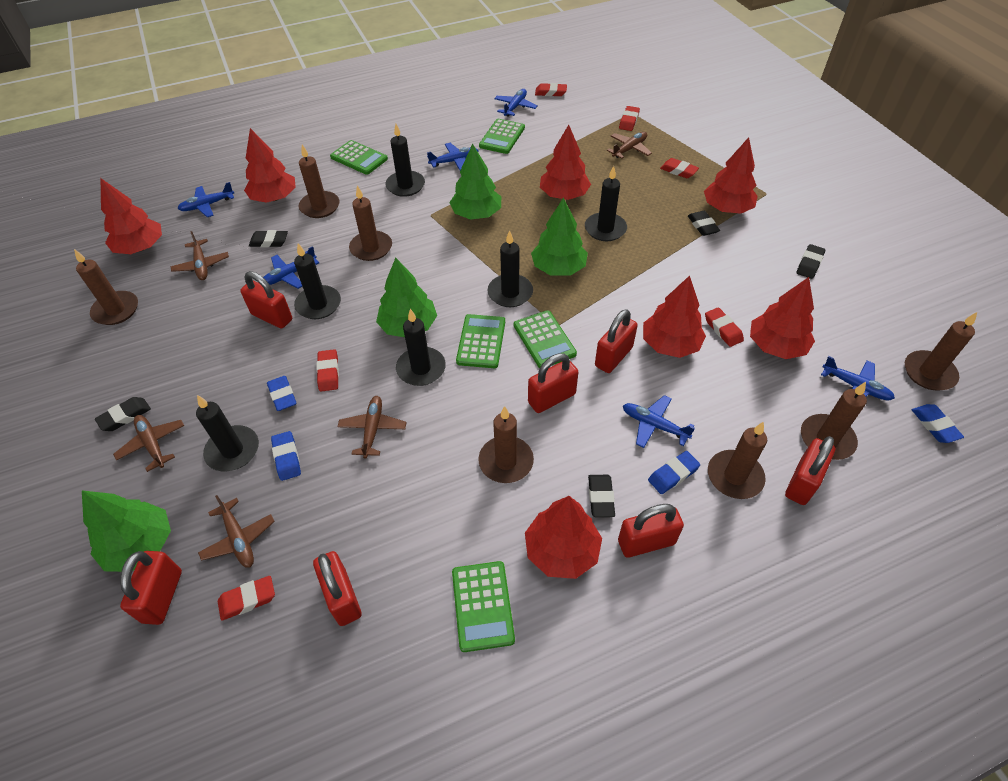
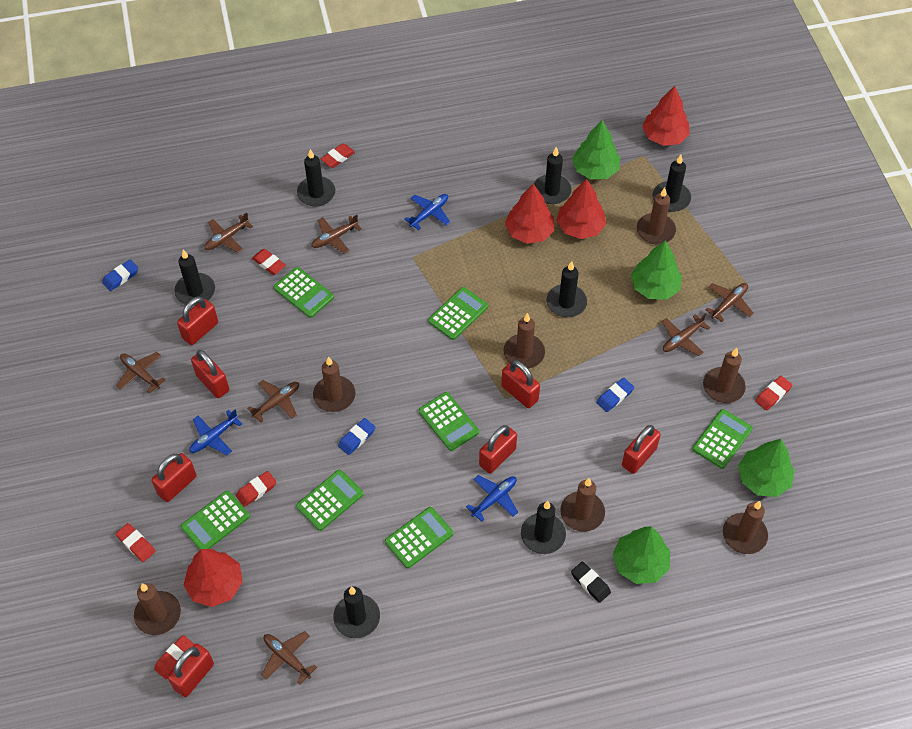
black candle: 6 -> 7
black eraser: 5 -> 1
blue eraser: 4 -> 3
blue plane: 6 -> 3
brown plane: 5 -> 7
green calculator: 5 -> 7
red tree: 7 -> 4

